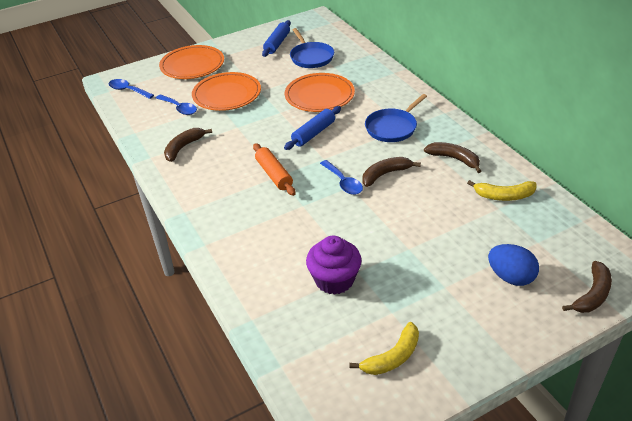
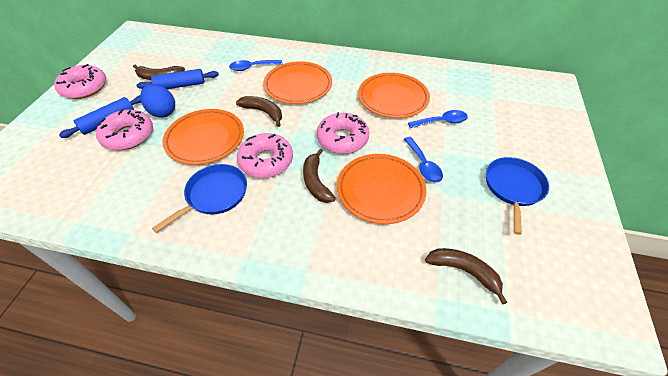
orange plate: 3 -> 4
orange rolling pin: 1 -> 0
pink donut: 0 -> 4
purple cupcake: 1 -> 0
yellow banana: 2 -> 0

